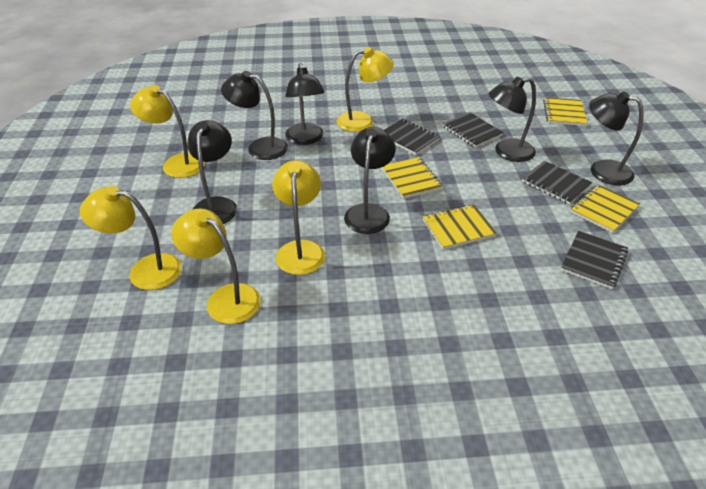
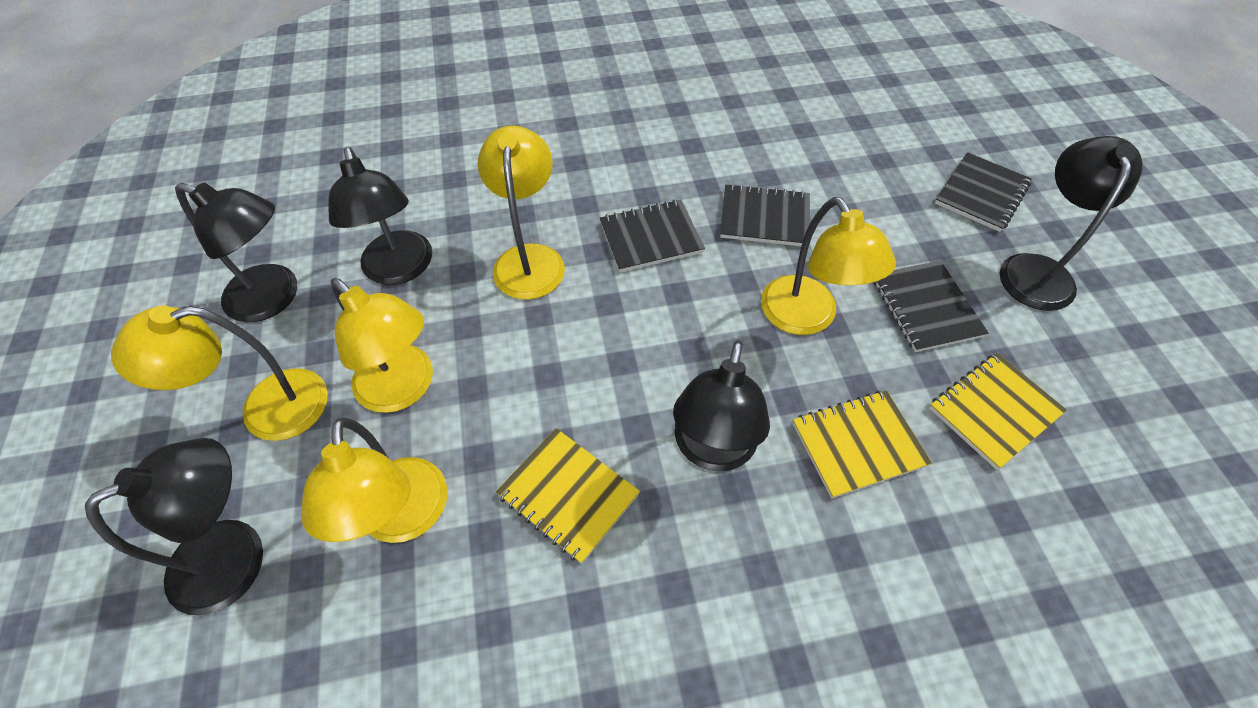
black lamp: 6 -> 5
yellow notebook: 4 -> 3

